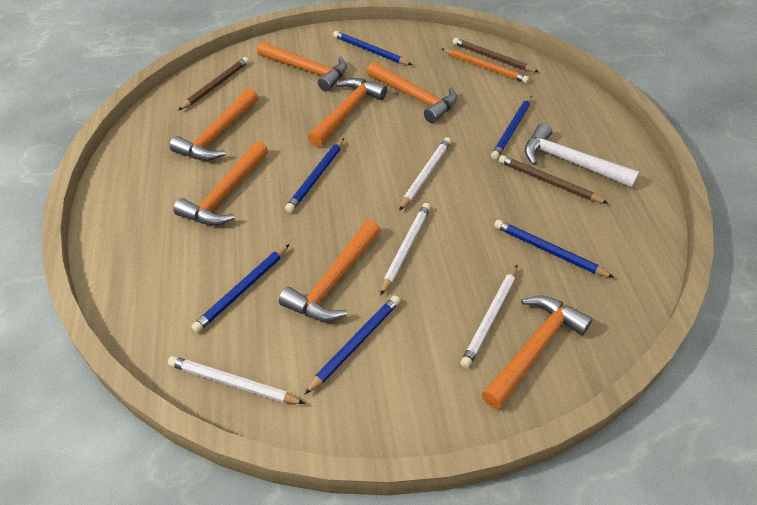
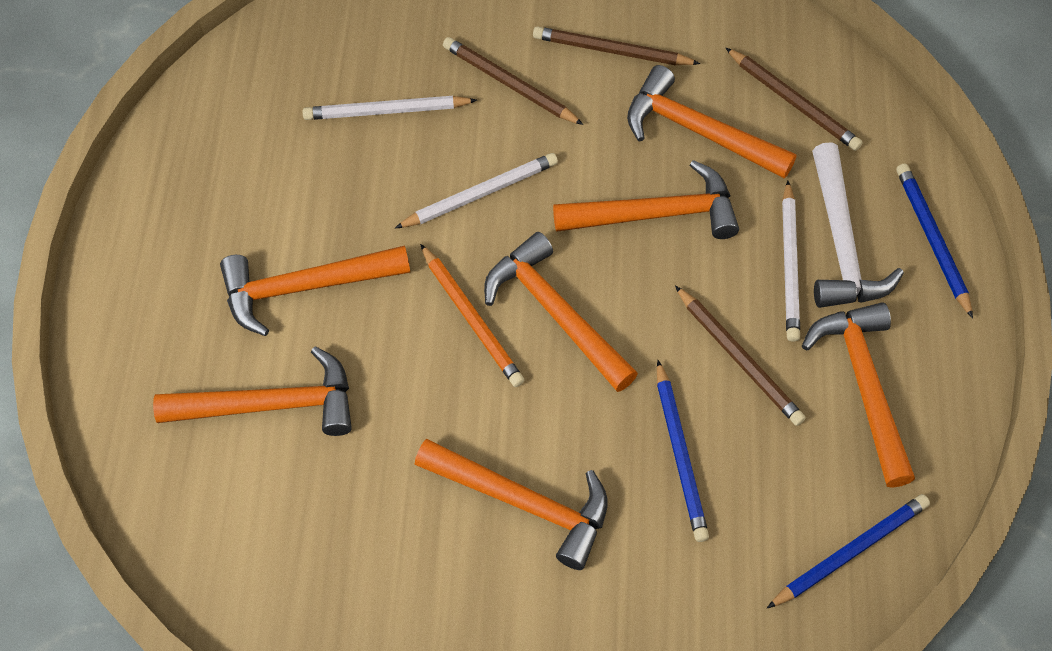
blue pencil: 6 -> 3
brown pencil: 3 -> 4
white pencil: 4 -> 3

